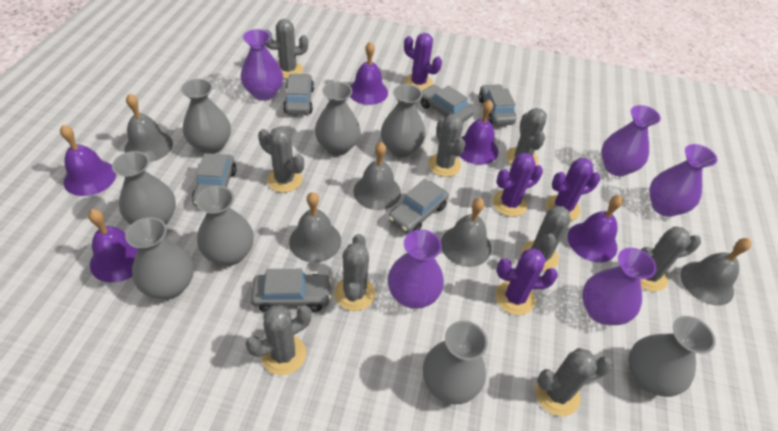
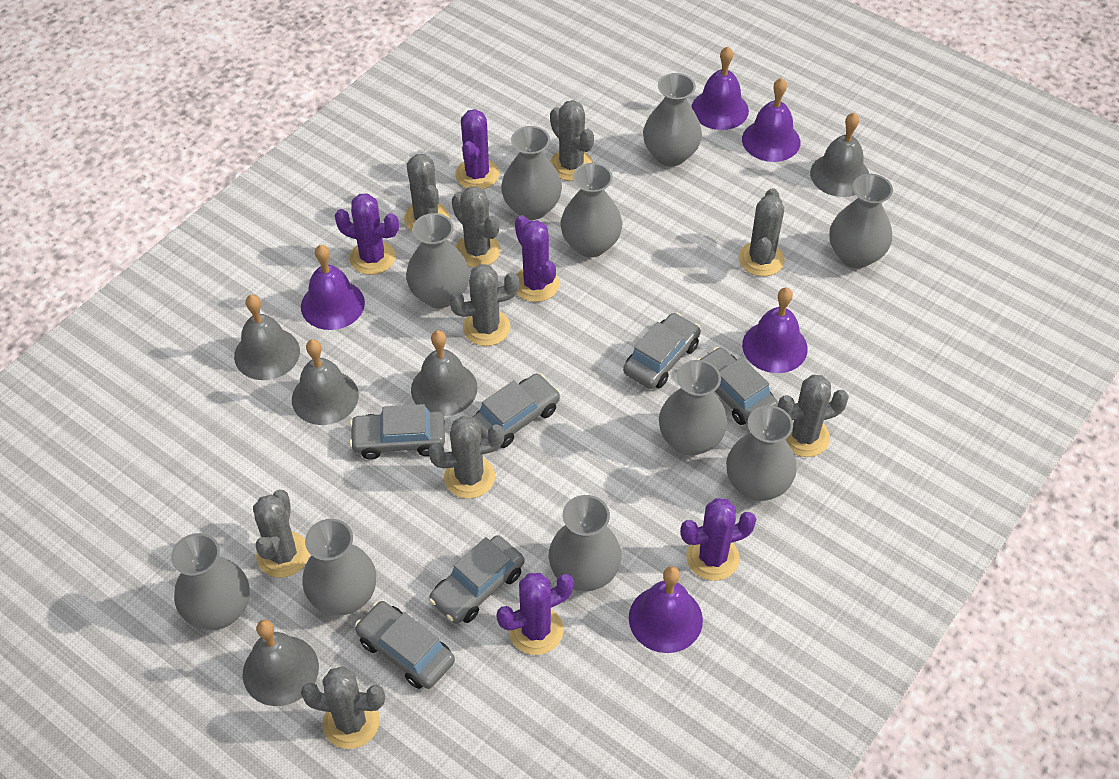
grey vase: 8 -> 10
purple cactus: 4 -> 5
purple vase: 5 -> 0

